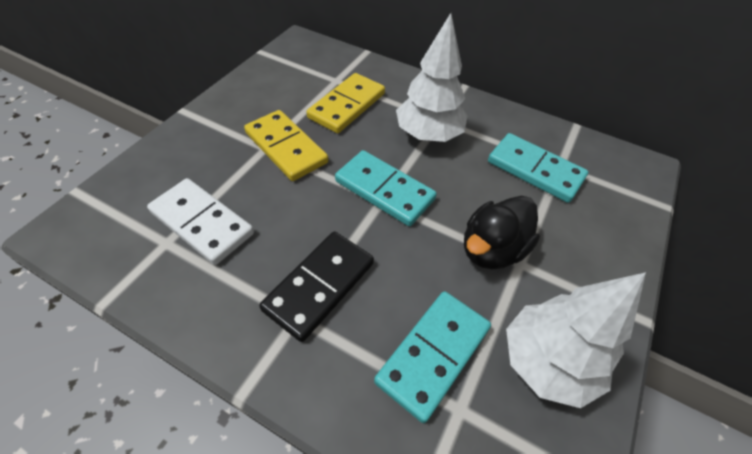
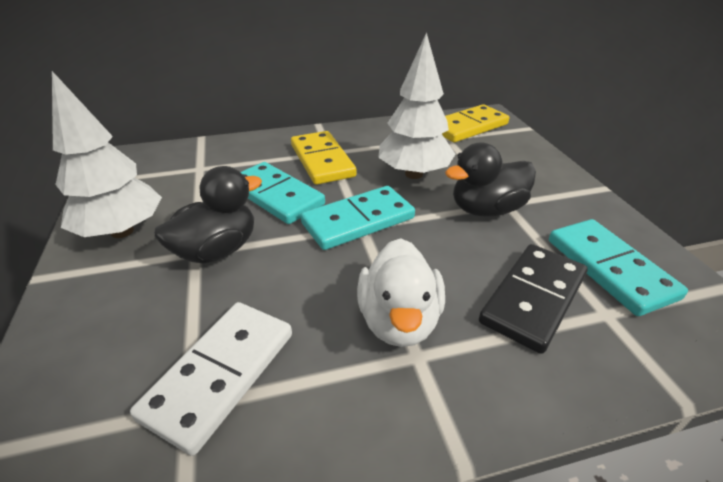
black duck: 1 -> 2
white duck: 0 -> 1

